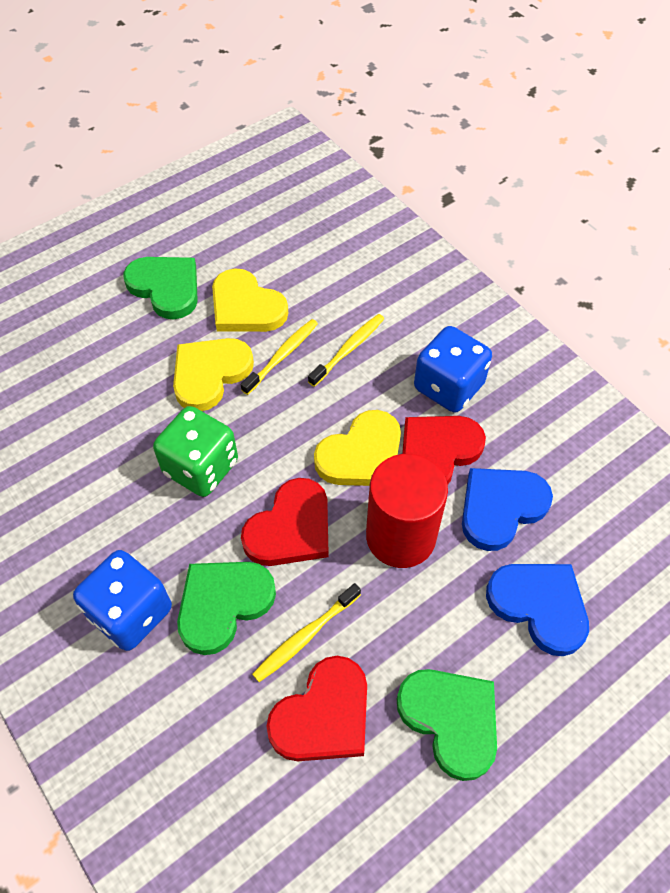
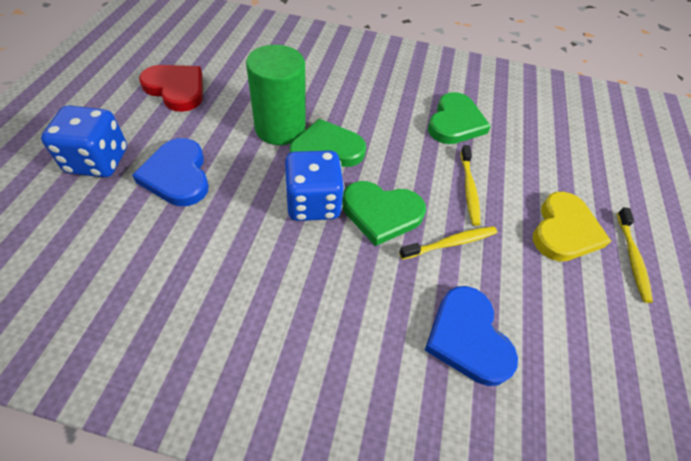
green cylinder: 0 -> 1
green dice: 1 -> 0
red cylinder: 1 -> 0
red heart: 3 -> 1
yellow heart: 3 -> 1

